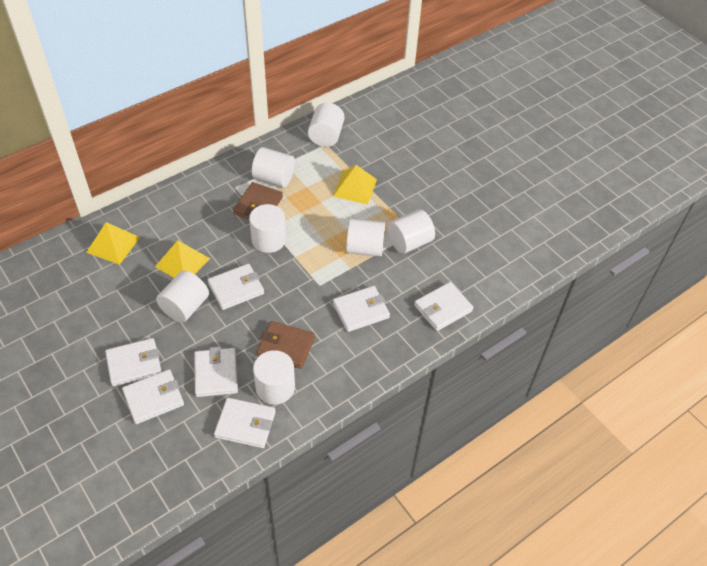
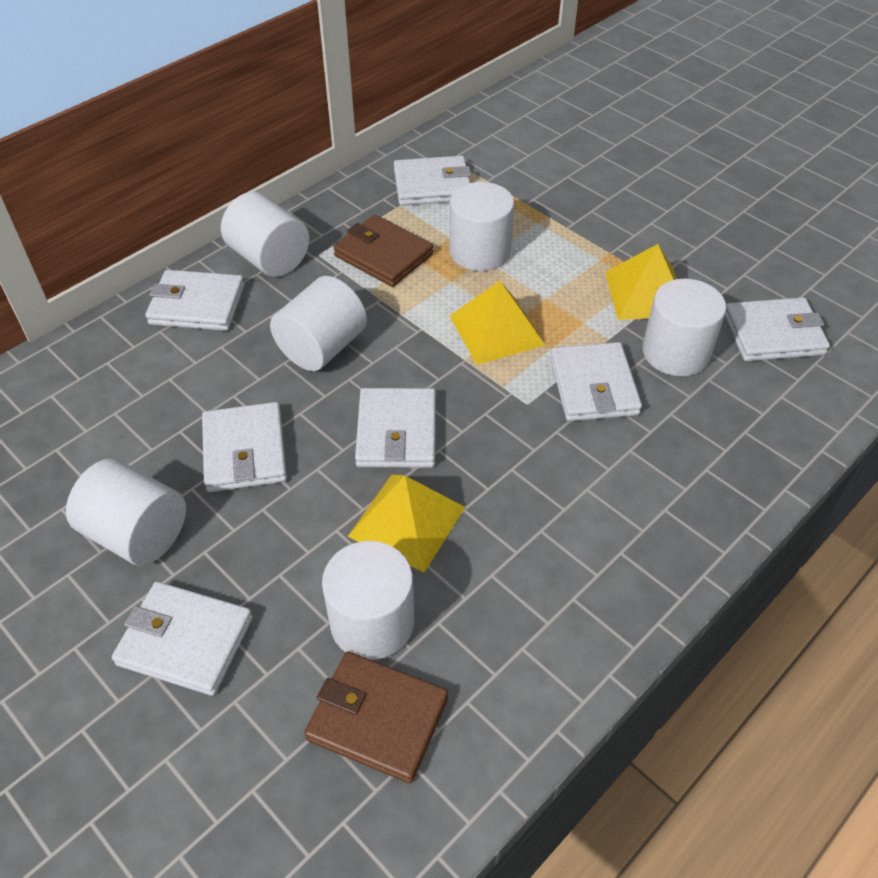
white cylinder: 7 -> 6

